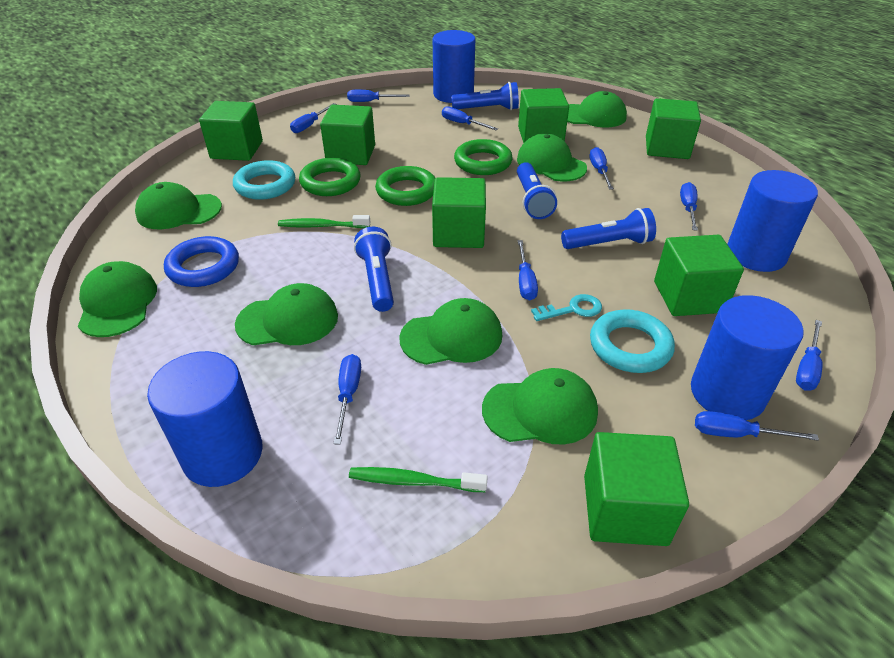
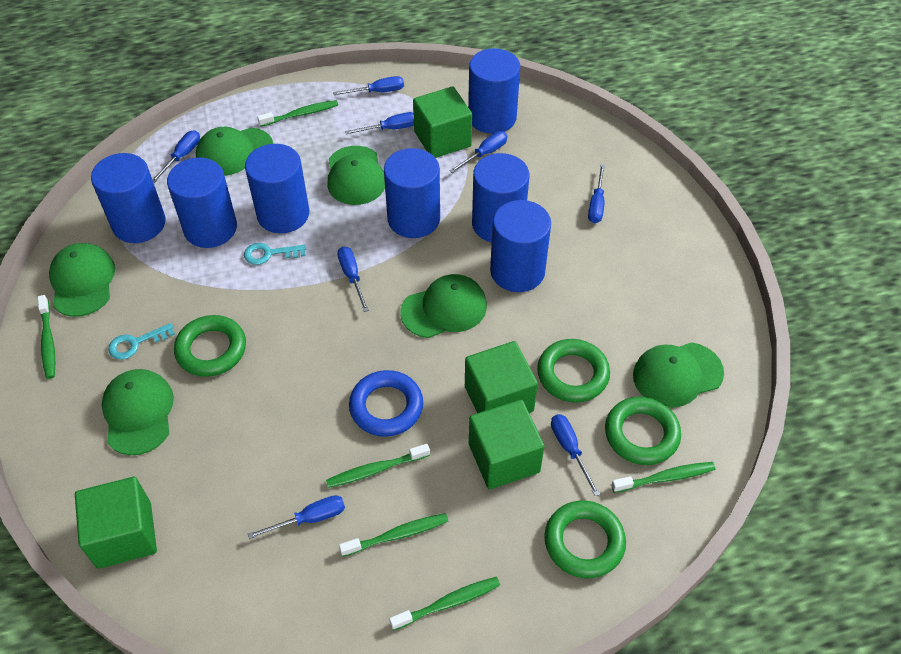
blue cylinder: 4 -> 7
blue flashlight: 4 -> 0
blue screwdriver: 9 -> 8
green cap: 7 -> 6
green cube: 7 -> 4
green ring: 3 -> 4
green toothbrush: 2 -> 6
turquoise key: 1 -> 2
turquoise ring: 2 -> 0

